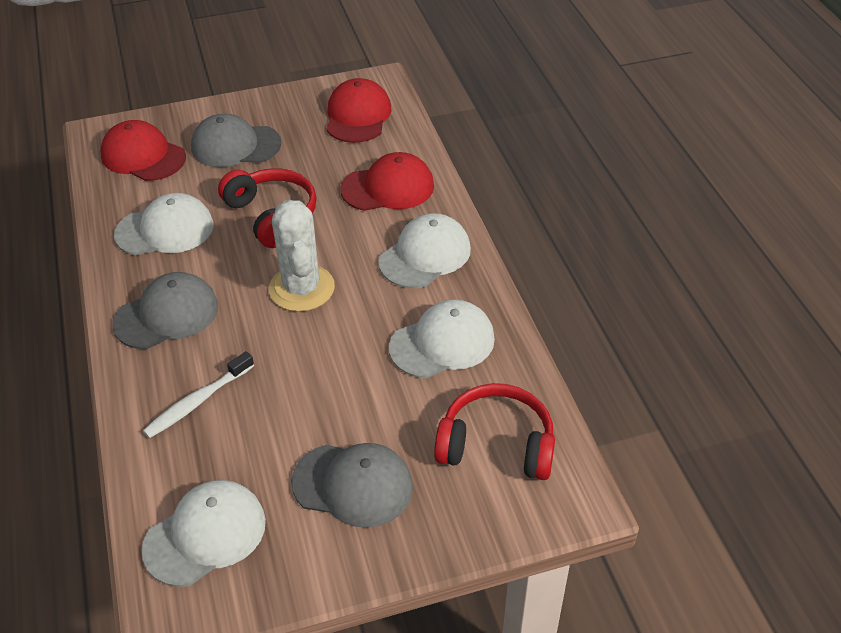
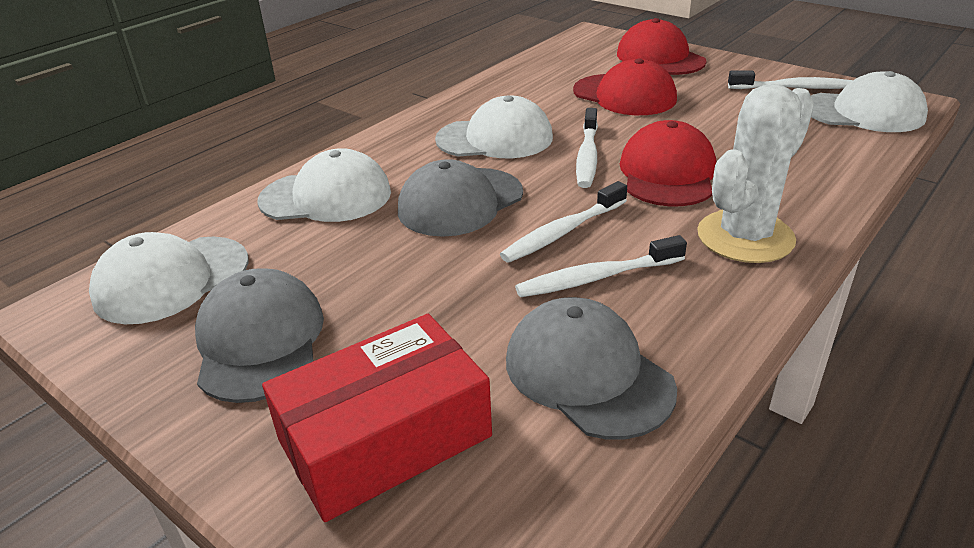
red box: 0 -> 1
red headphones: 2 -> 0
white toothbrush: 1 -> 4

